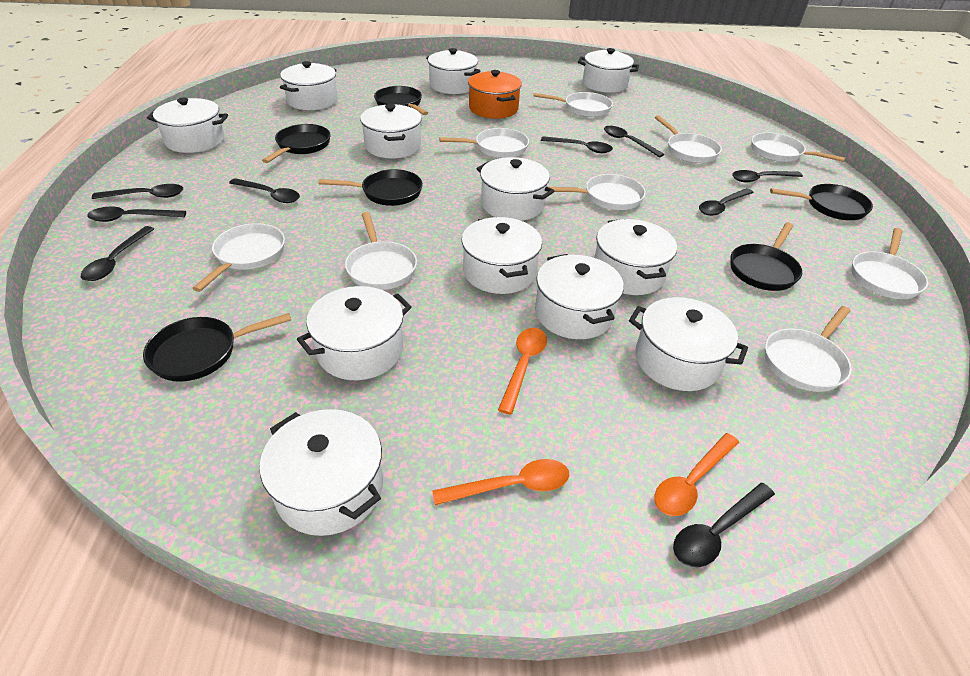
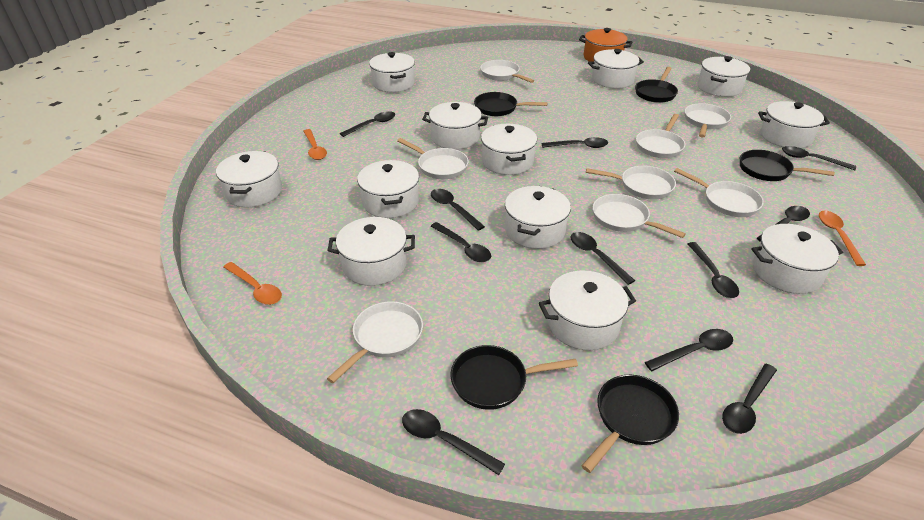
black pan: 6 -> 5
black spoon: 9 -> 11
white pan: 9 -> 8

